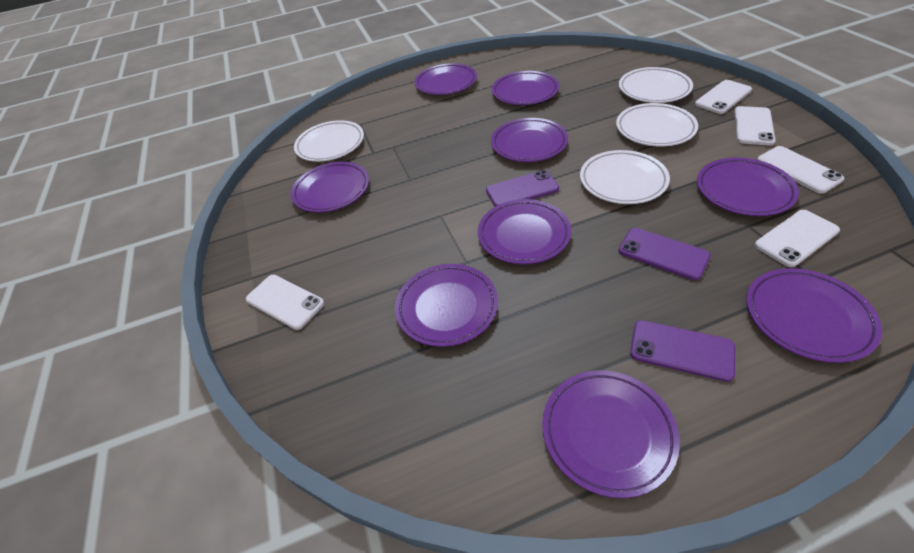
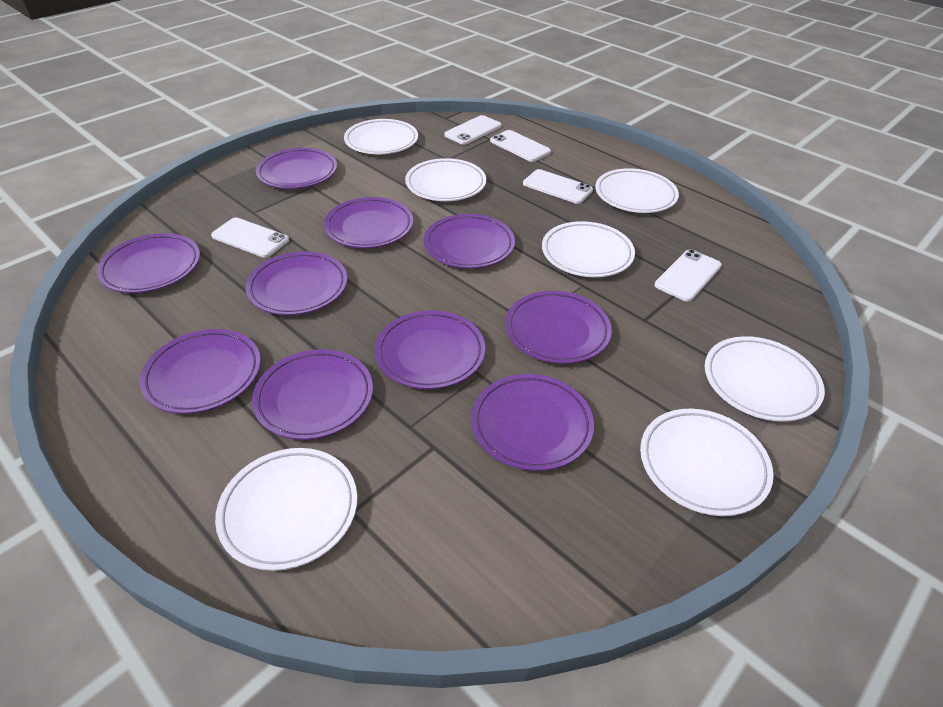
purple phone: 3 -> 0
purple plate: 9 -> 10
white plate: 4 -> 7

